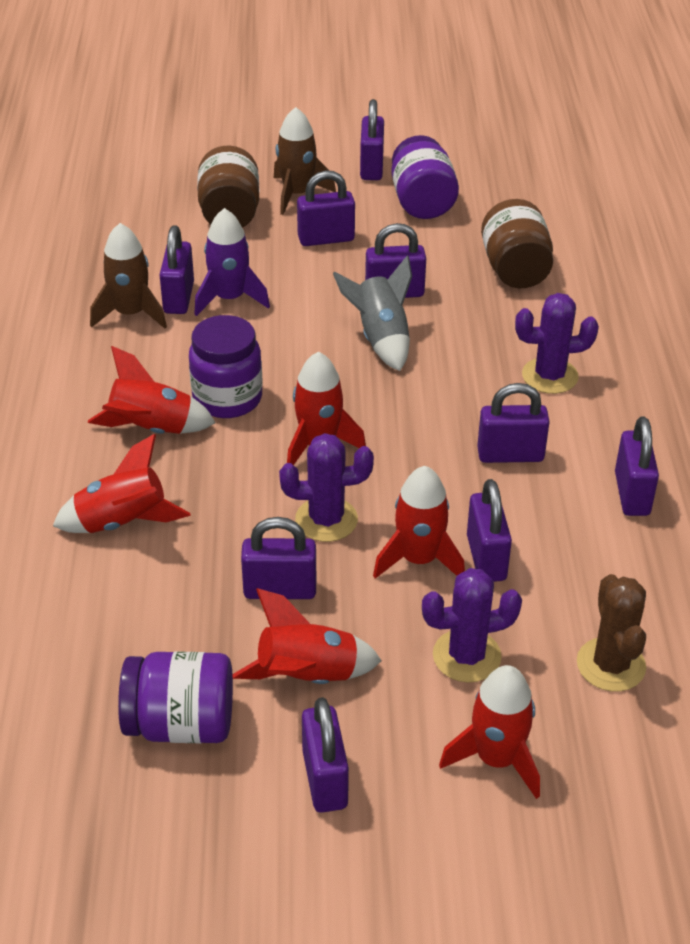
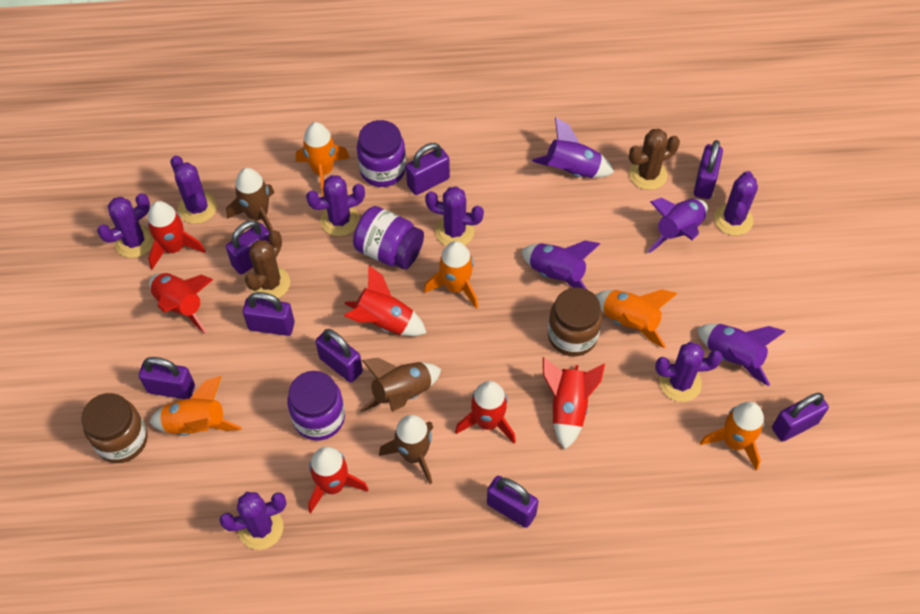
brown cactus: 1 -> 2
brown rocket: 2 -> 3
grey rocket: 1 -> 0
orange rocket: 0 -> 5
purple cactus: 3 -> 7
purple padlock: 9 -> 8
purple rocket: 1 -> 4

